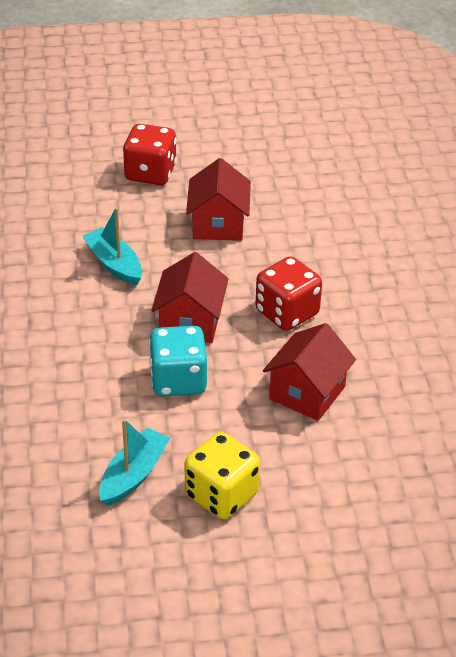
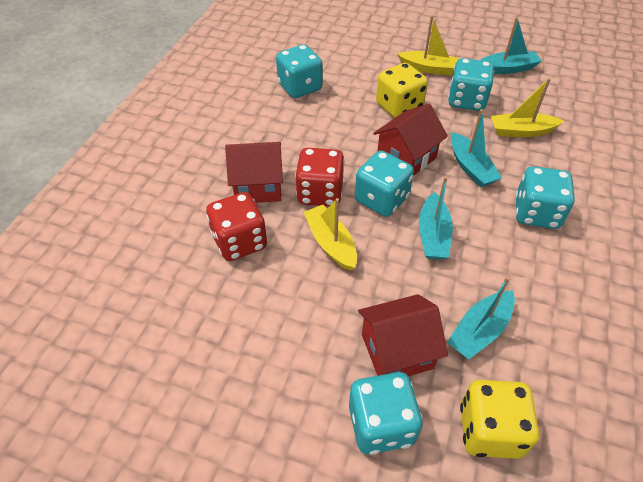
turquoise boat: 2 -> 4
turquoise dice: 1 -> 5
yellow boat: 0 -> 3
yellow dice: 1 -> 2

